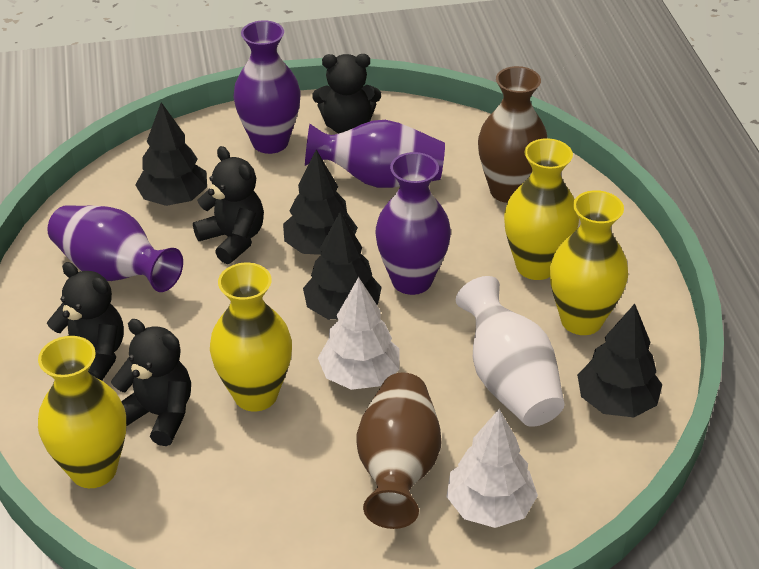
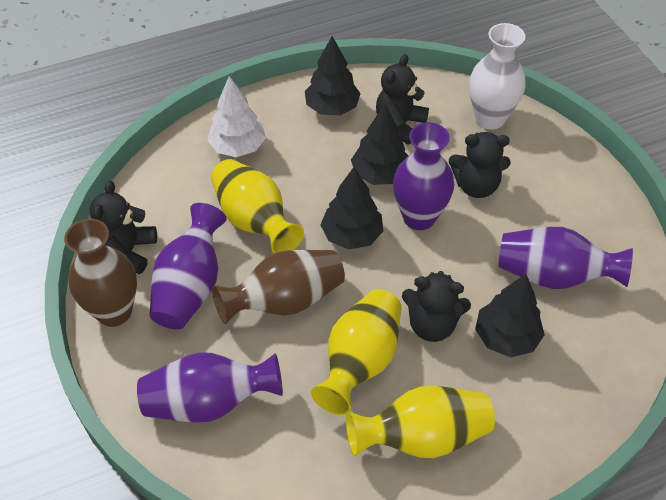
white tree: 2 -> 1
yellow vase: 4 -> 3

